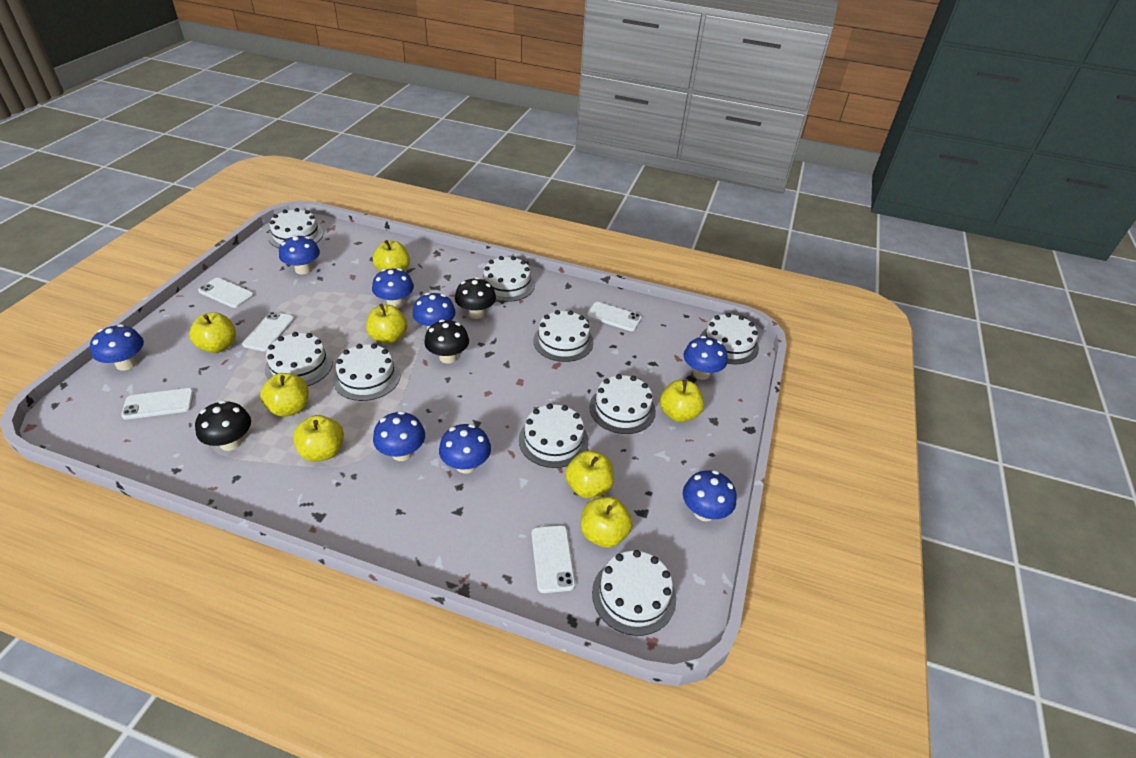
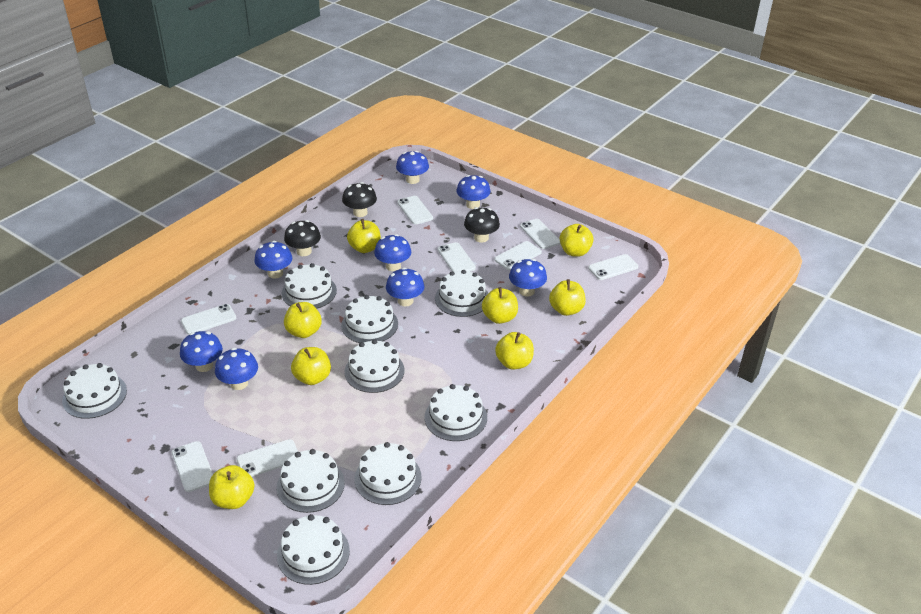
white phone: 5 -> 8

